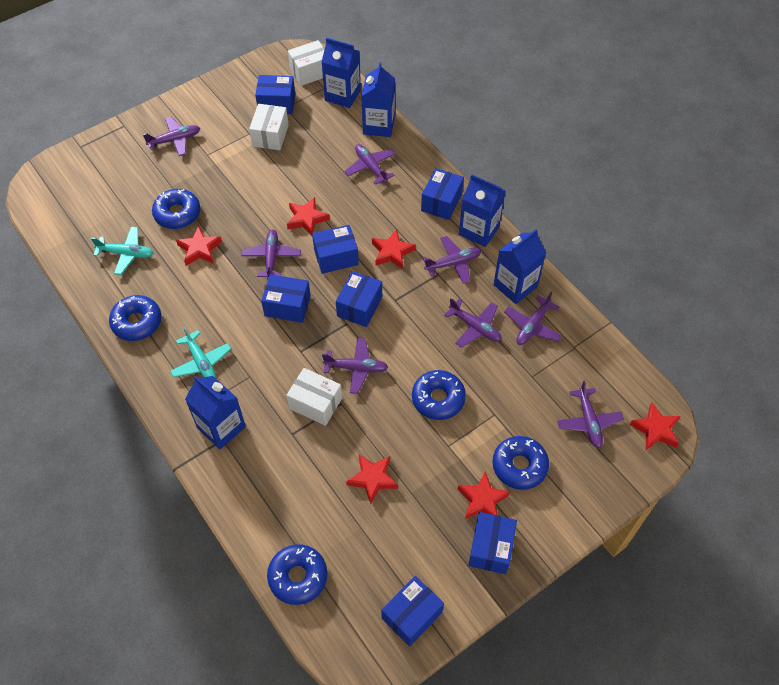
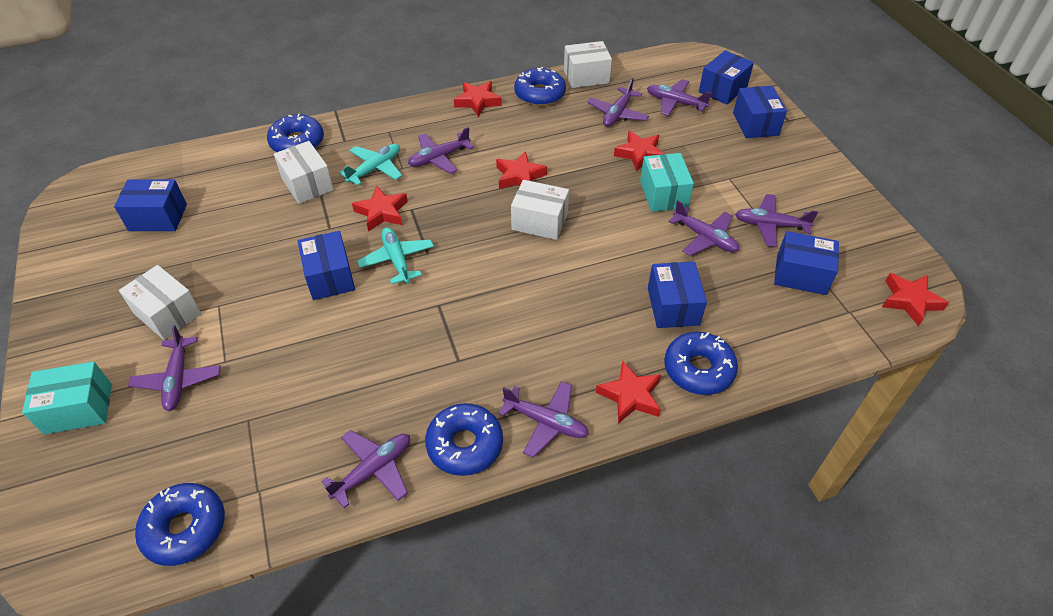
blue box: 7 -> 6
blue carton: 5 -> 0
turquoise box: 0 -> 2
white box: 3 -> 4

